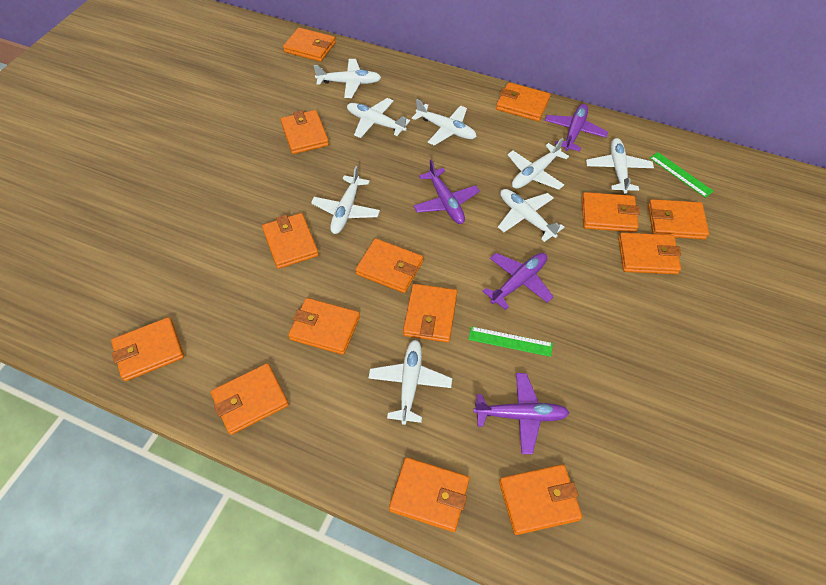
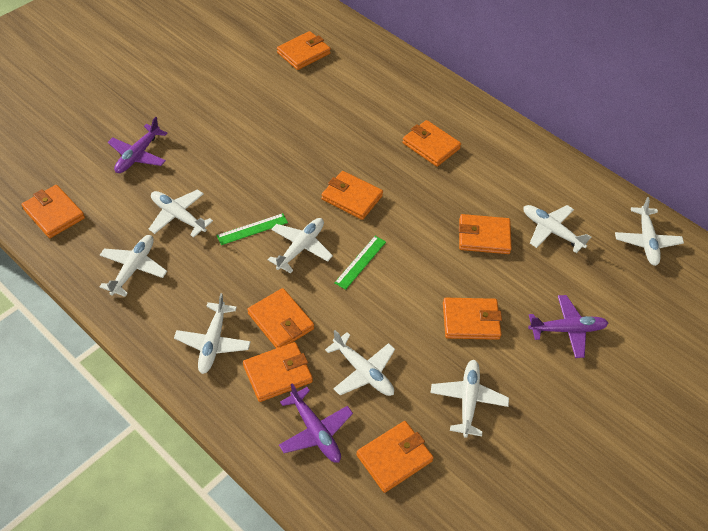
orange wallet: 14 -> 9
purple plane: 4 -> 3

